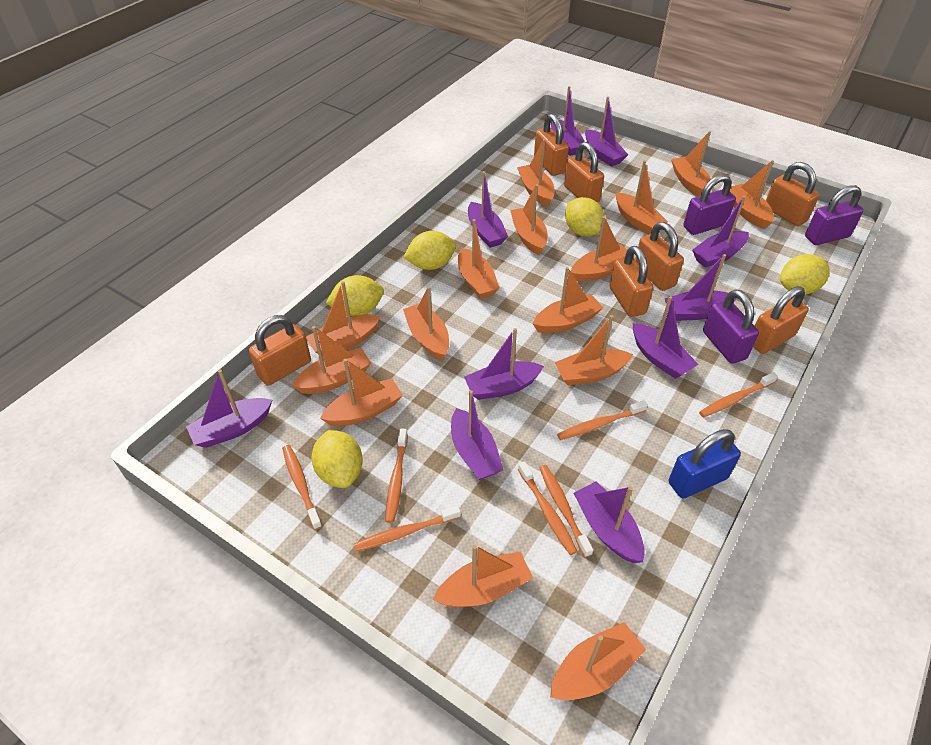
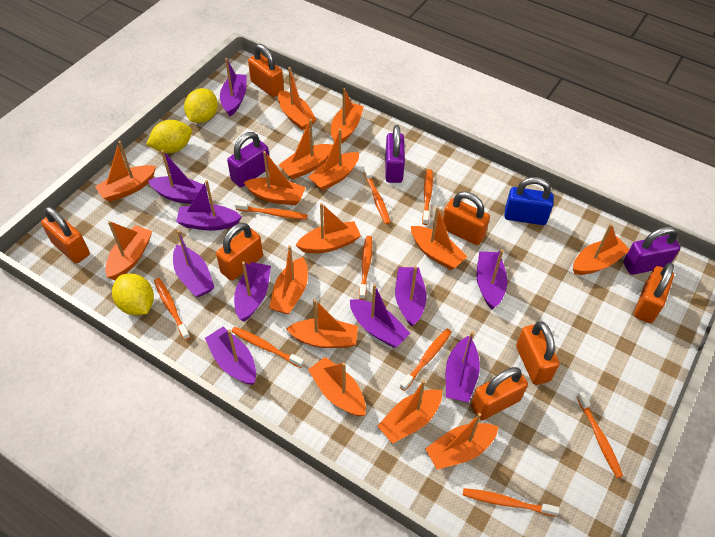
orange toothbrush: 7 -> 9
yellow lemon: 5 -> 3

